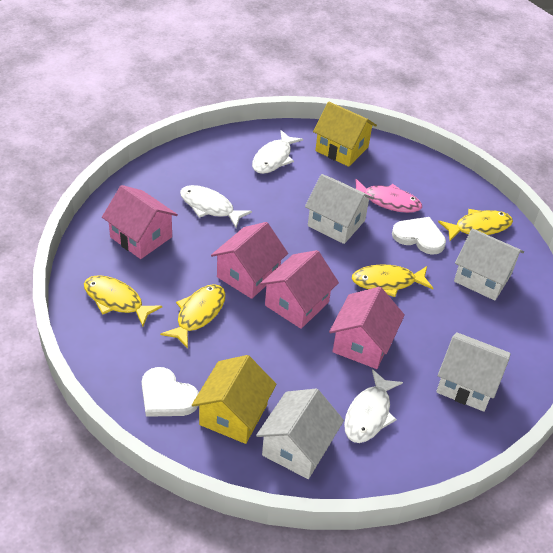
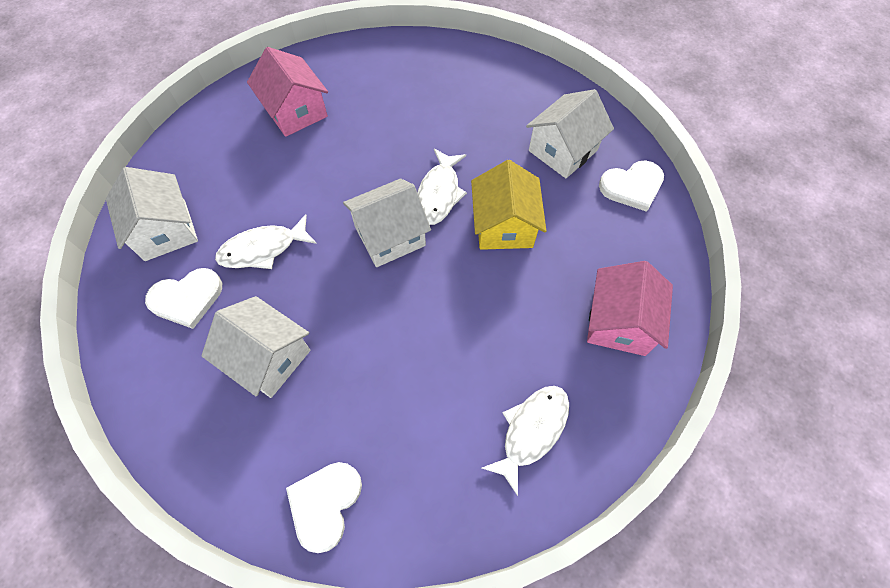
pink fish: 1 -> 0
pink house: 4 -> 2
white heart: 2 -> 3
yellow fish: 4 -> 0
yellow house: 2 -> 1

